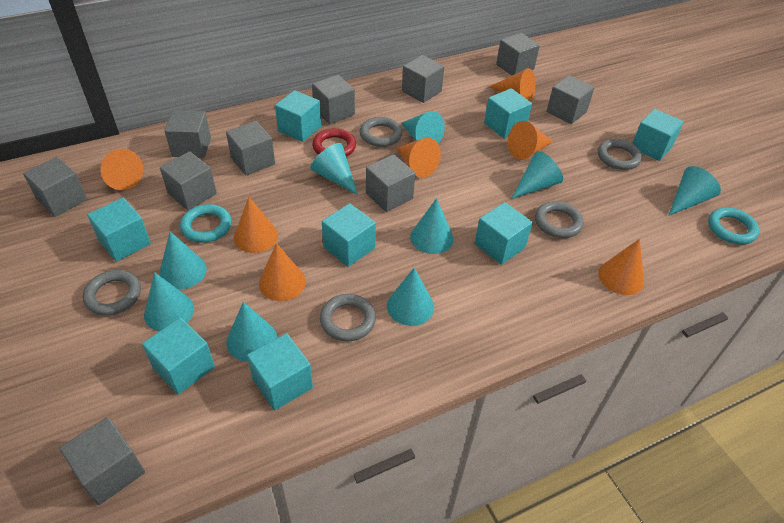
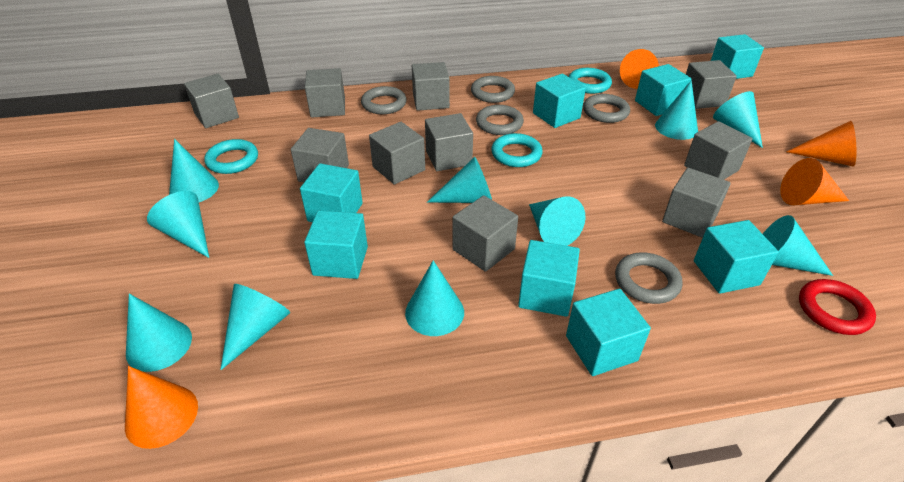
orange cone: 7 -> 4
turquoise cone: 9 -> 10
turquoise ring: 2 -> 3

